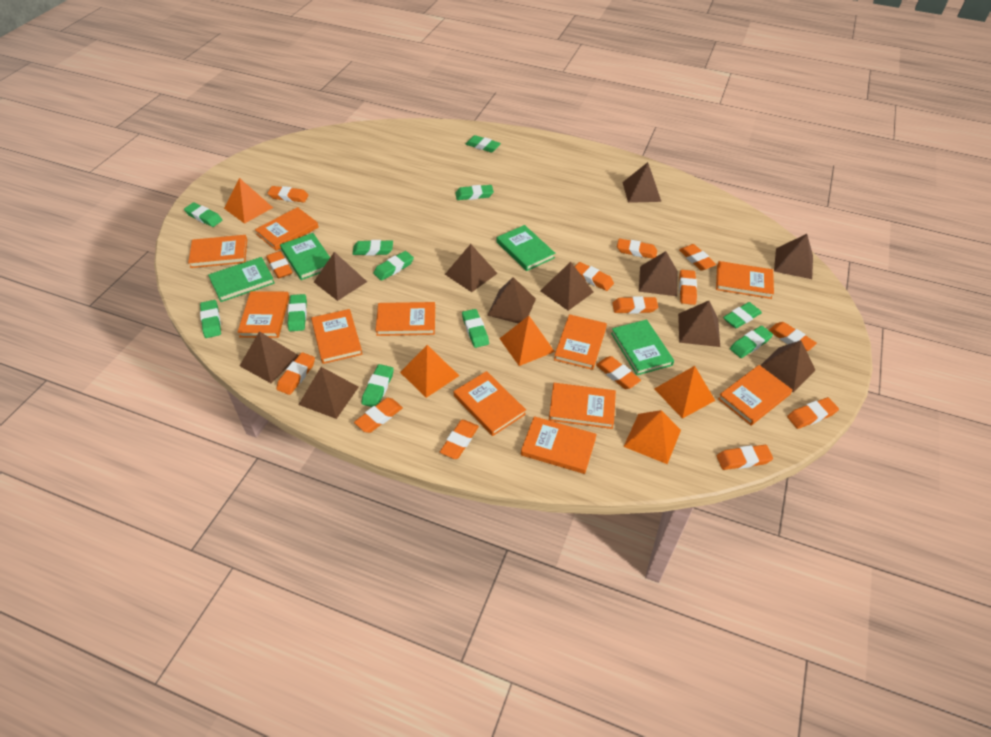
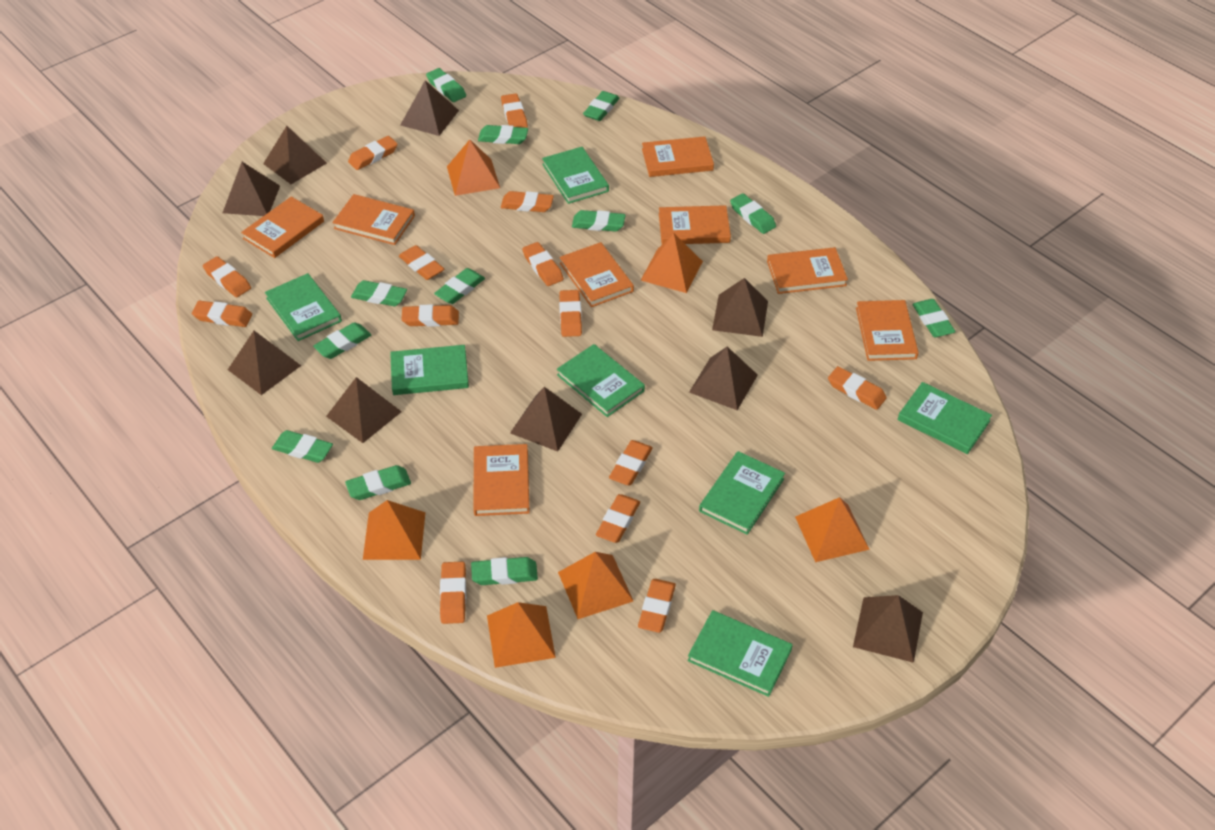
brown pyramid: 11 -> 9
green book: 4 -> 7
green eraser: 11 -> 12
orange book: 11 -> 8
orange pyramid: 5 -> 6

